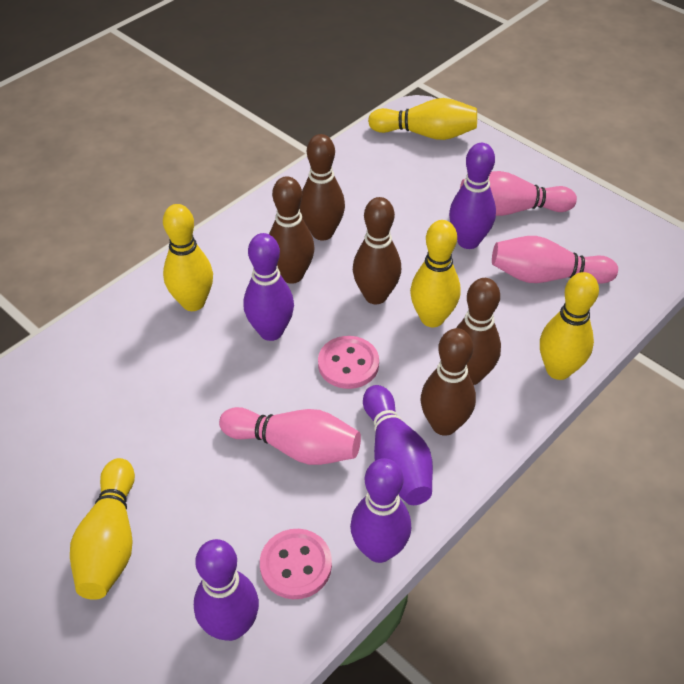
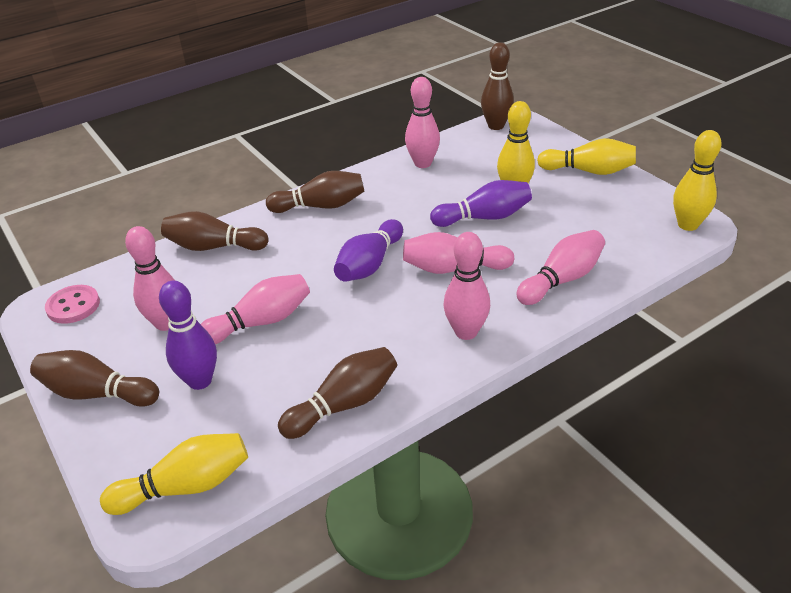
pink bowling pin: 3 -> 6
pink button: 2 -> 1
purple bowling pin: 5 -> 3
yellow bowling pin: 5 -> 4

